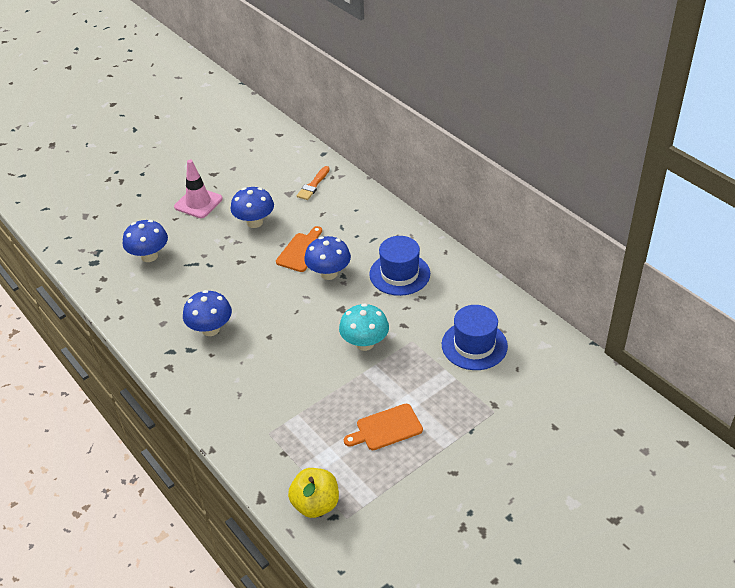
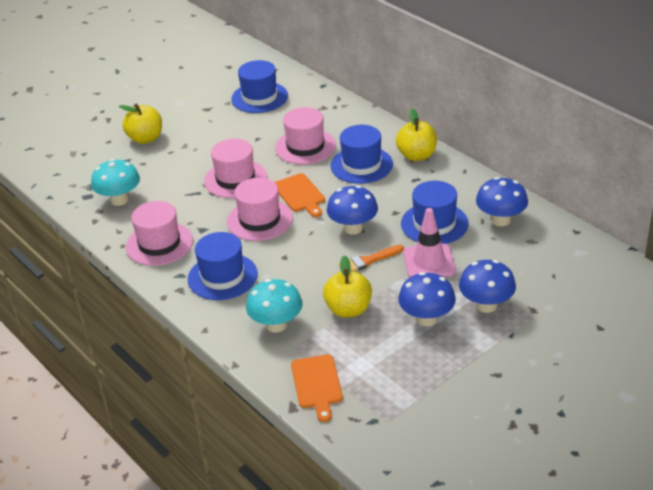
blue hat: 2 -> 4
pink hat: 0 -> 4
turquoise mushroom: 1 -> 2
yellow apple: 1 -> 3

